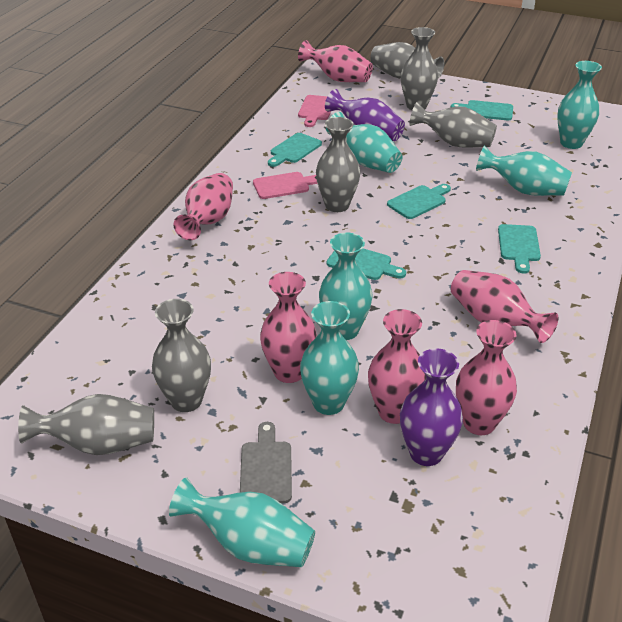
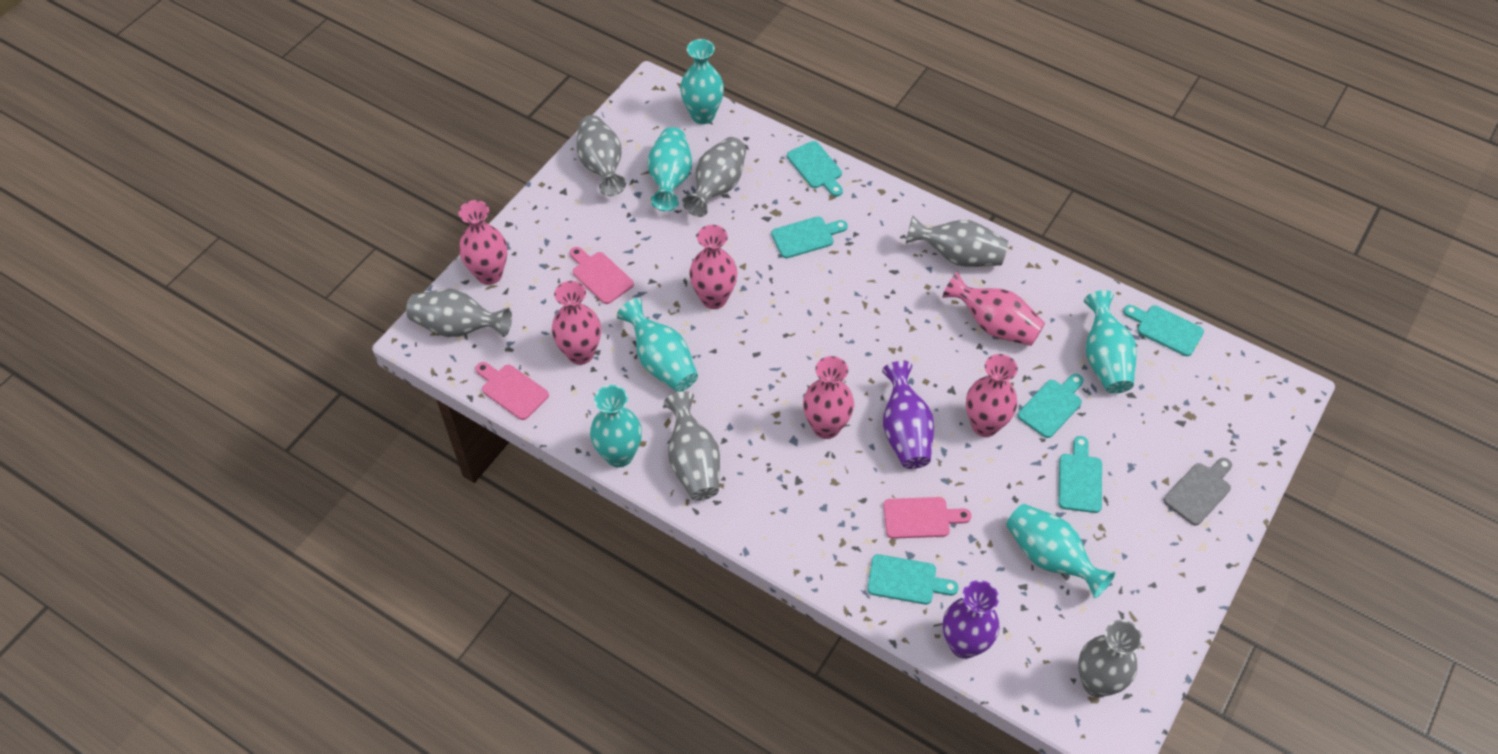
pink cutting board: 2 -> 3
turquoise cutting board: 5 -> 6

